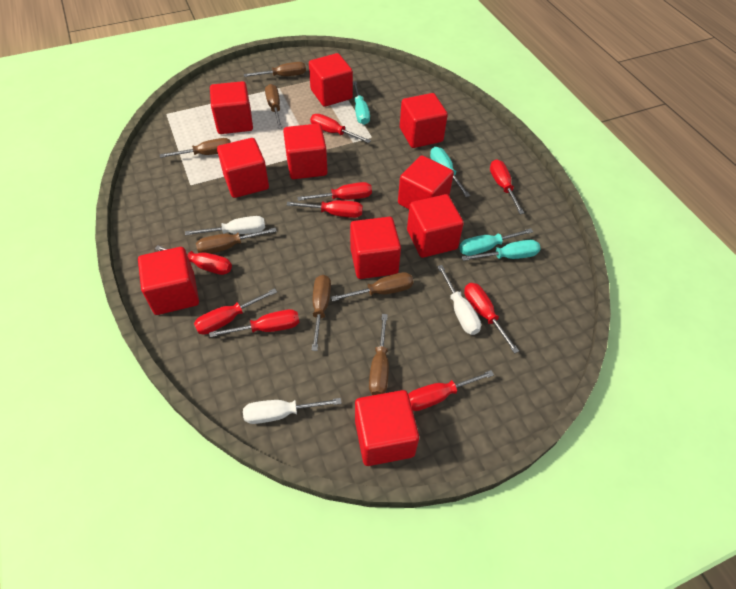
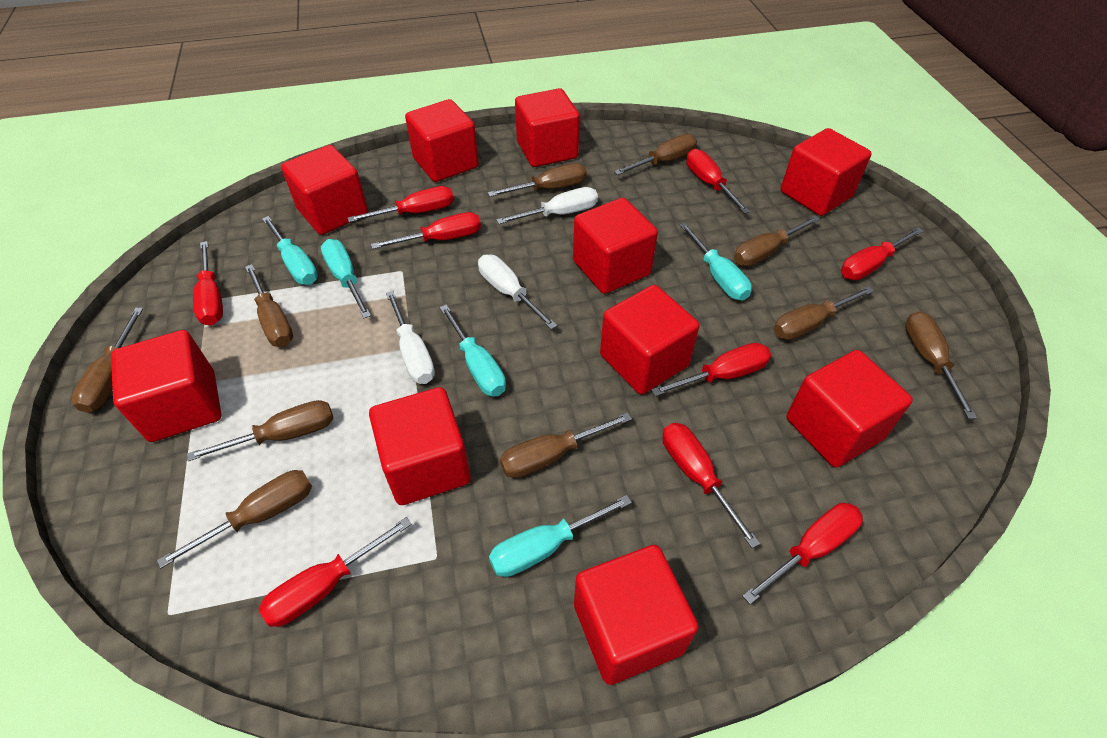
brown screwdriver: 7 -> 10
turquoise screwdriver: 4 -> 5

